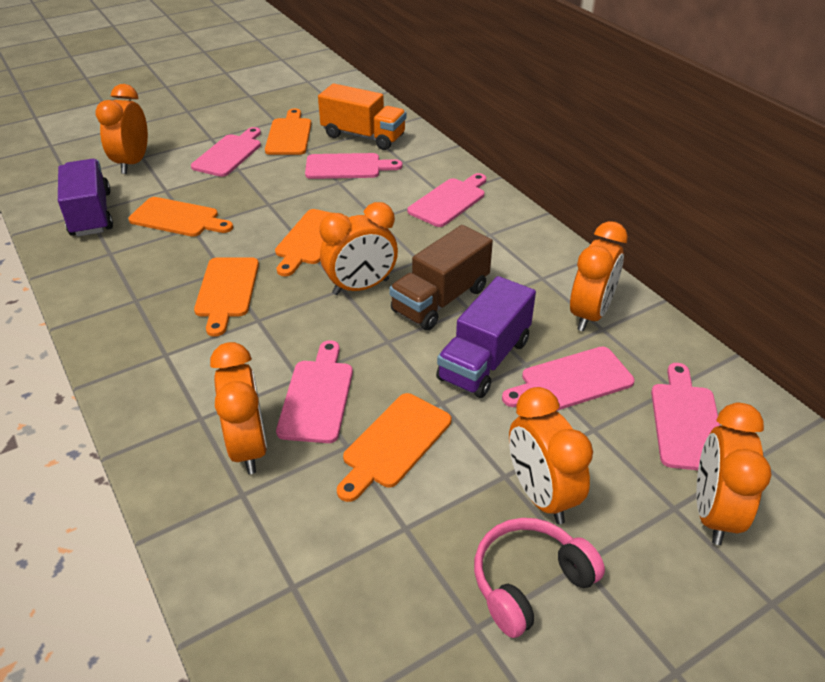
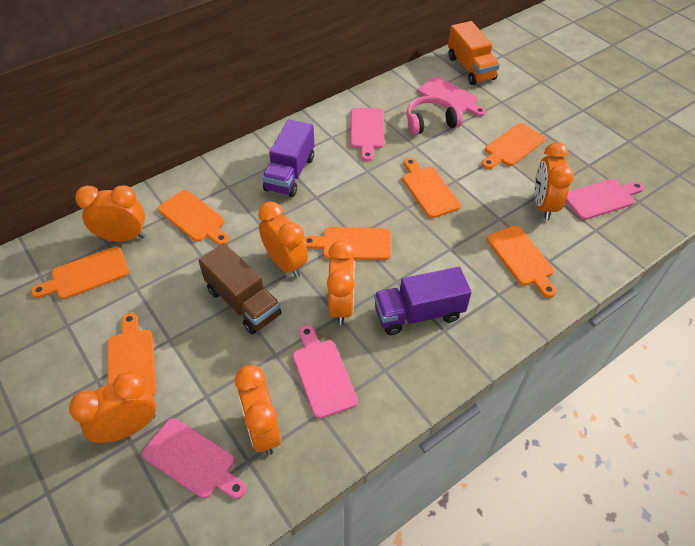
orange cutting board: 5 -> 7
pink cutting board: 6 -> 5

